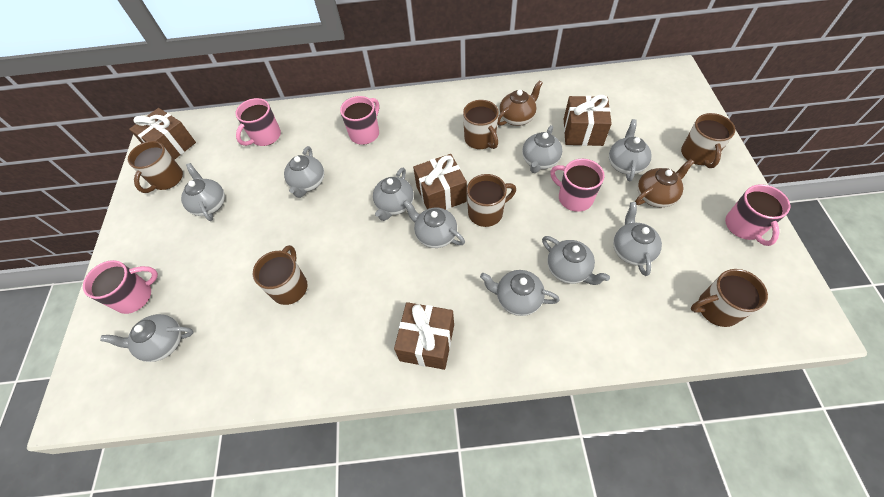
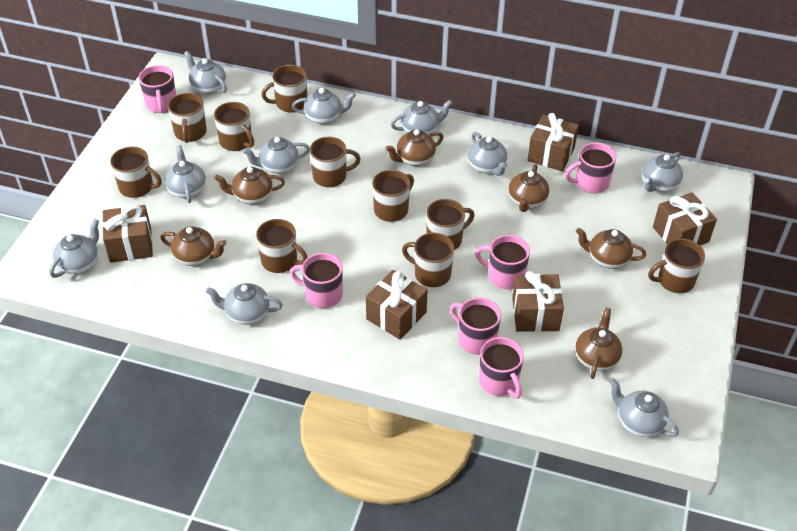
brown gift: 4 -> 5
brown mug: 6 -> 10
brown teapot: 2 -> 6
pink mug: 5 -> 6

